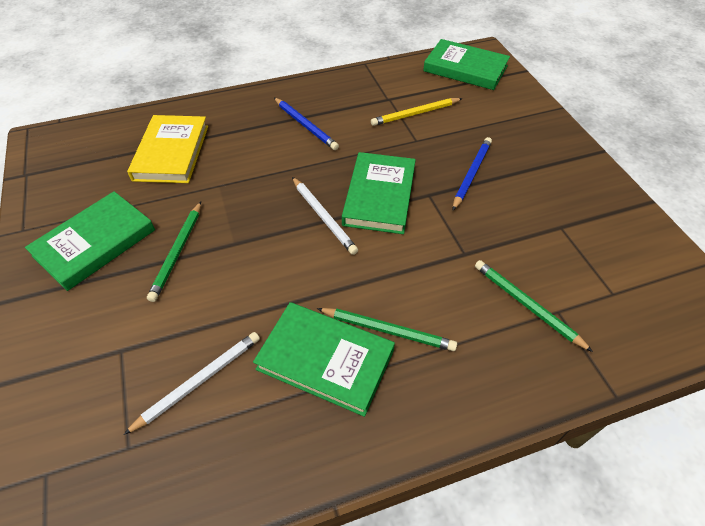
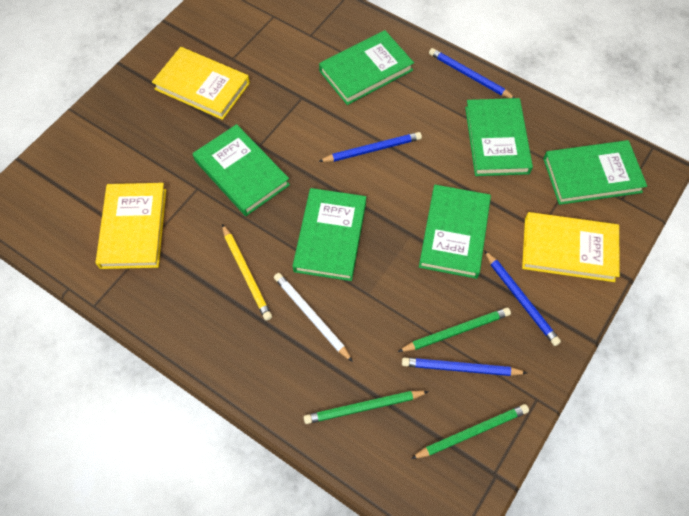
blue pencil: 2 -> 4
green book: 4 -> 6
white pencil: 2 -> 1
yellow book: 1 -> 3

